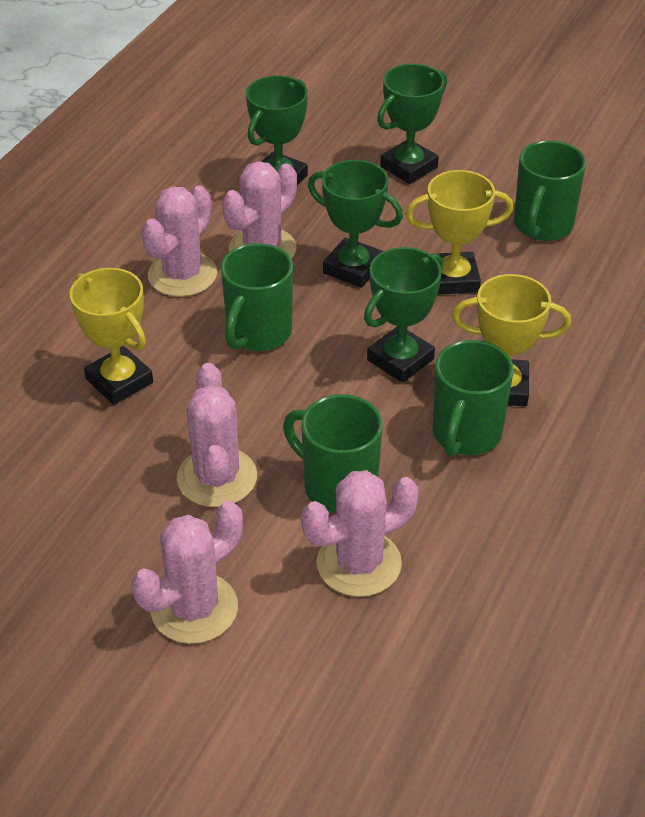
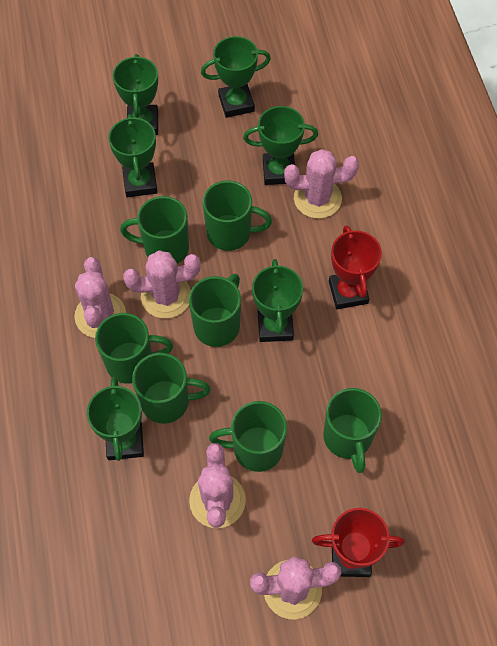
green mug: 4 -> 7
green trophy: 4 -> 6
red trophy: 0 -> 2
yellow trophy: 3 -> 0

